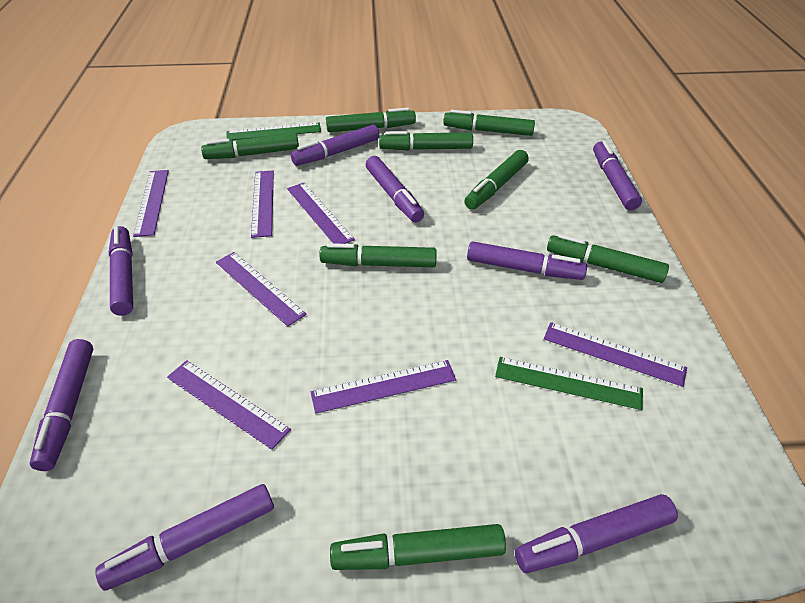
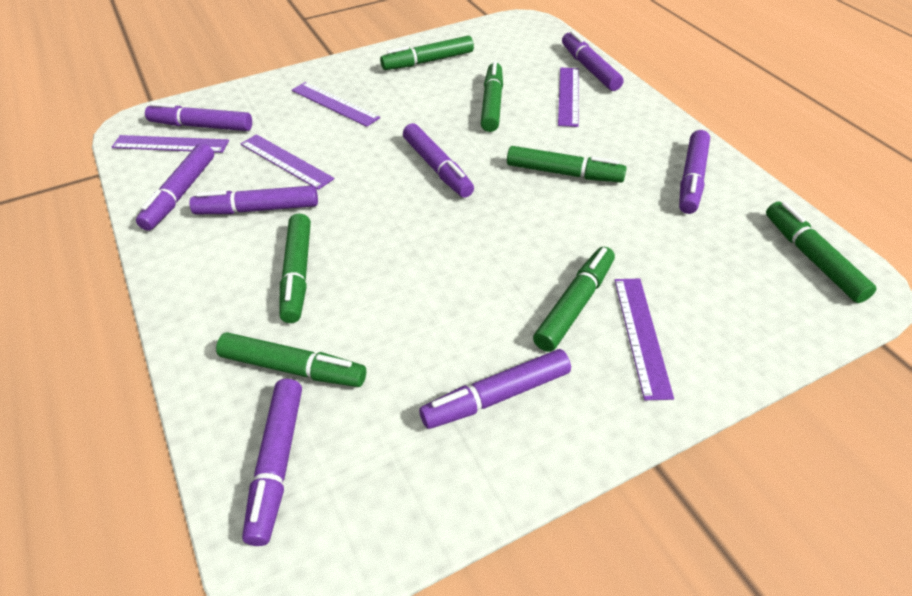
green marker: 8 -> 7
green ruler: 2 -> 0
purple ruler: 7 -> 5

